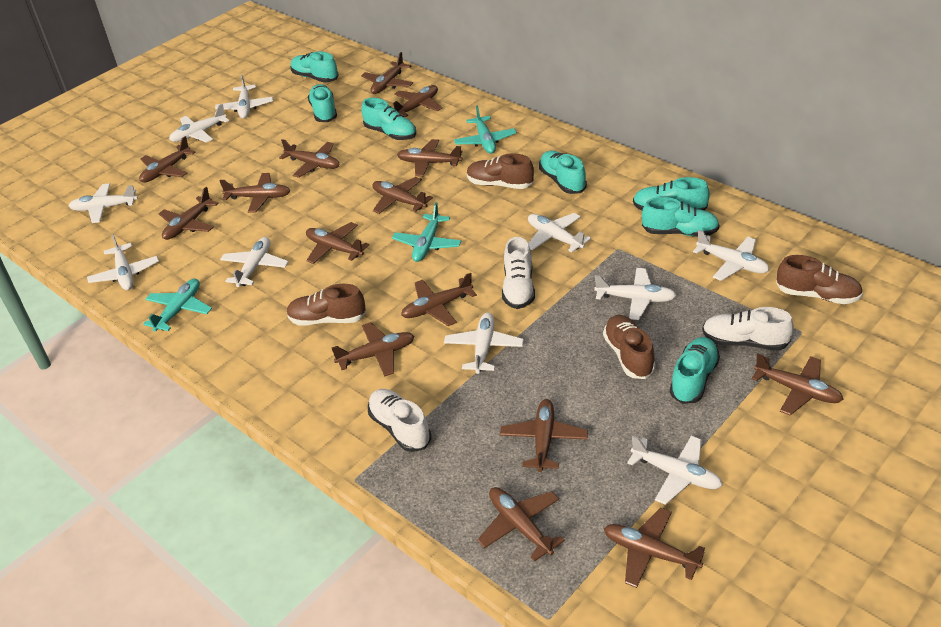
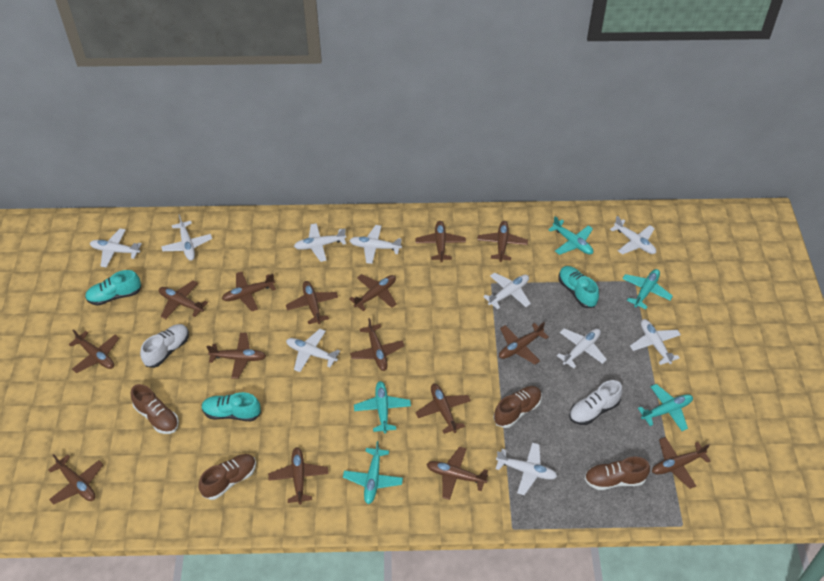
turquoise plane: 3 -> 5
turquoise shoe: 7 -> 3
white shoe: 3 -> 2

